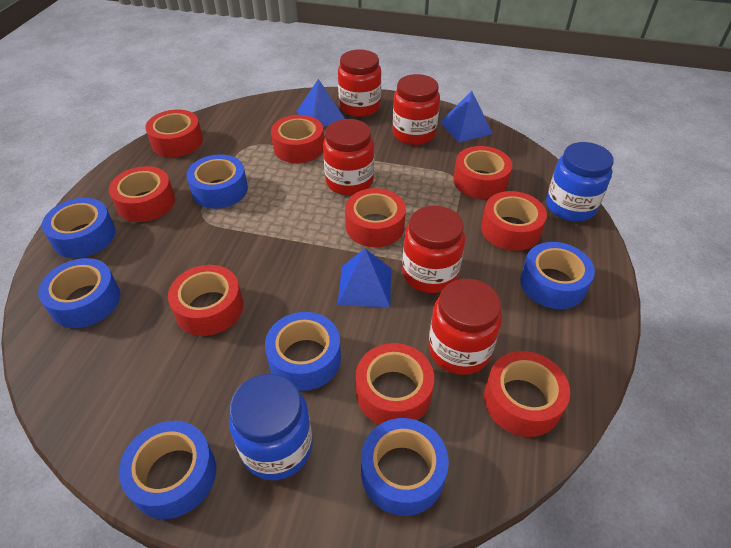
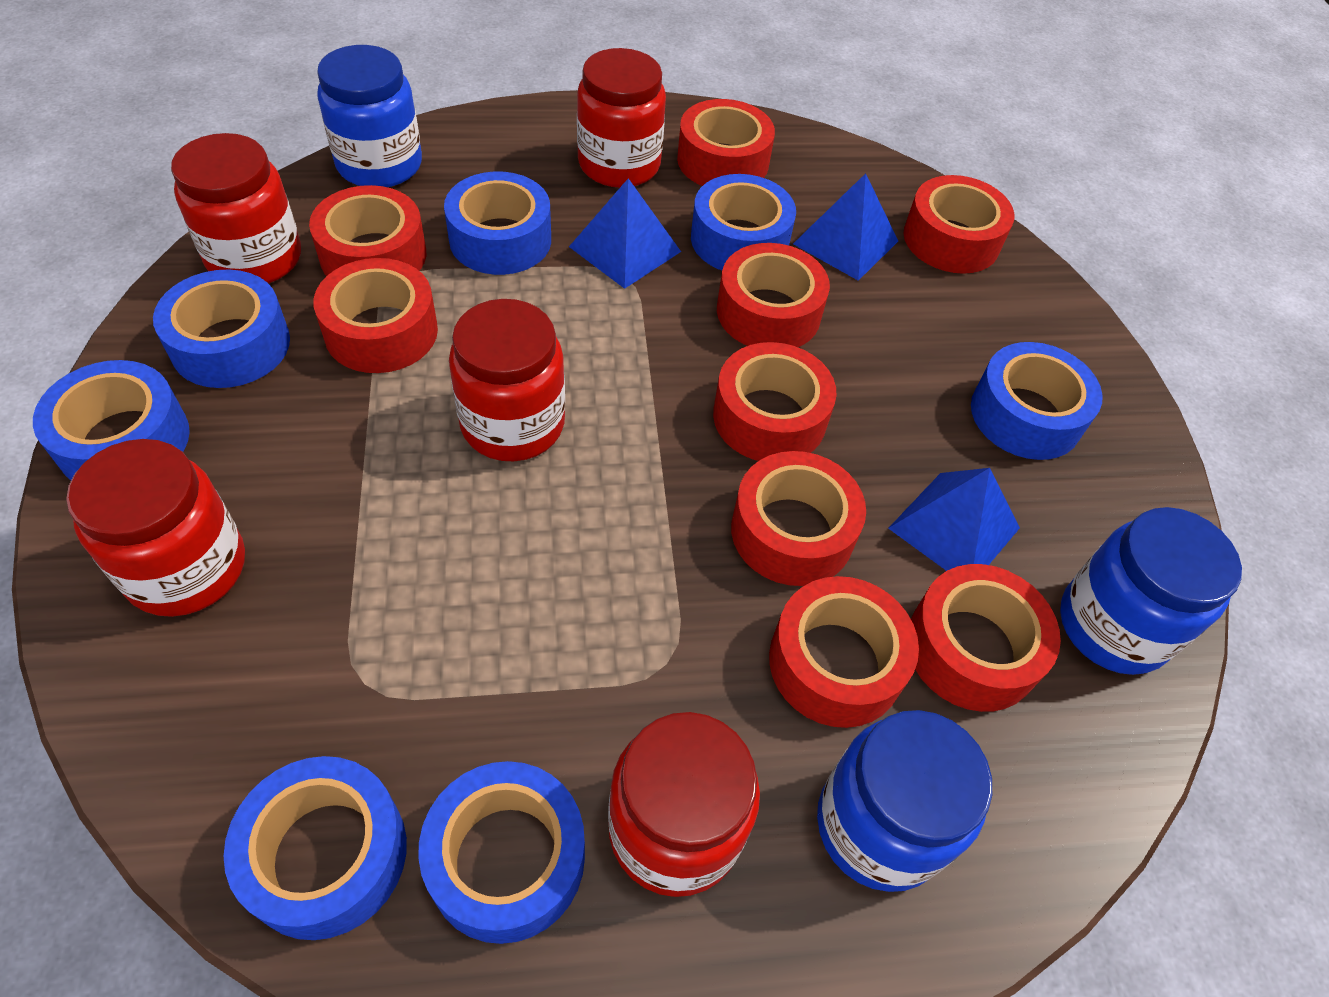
blue jar: 2 -> 3

